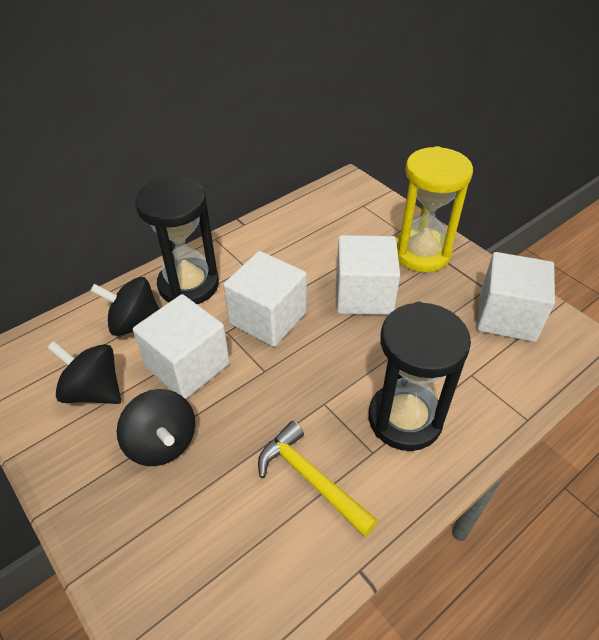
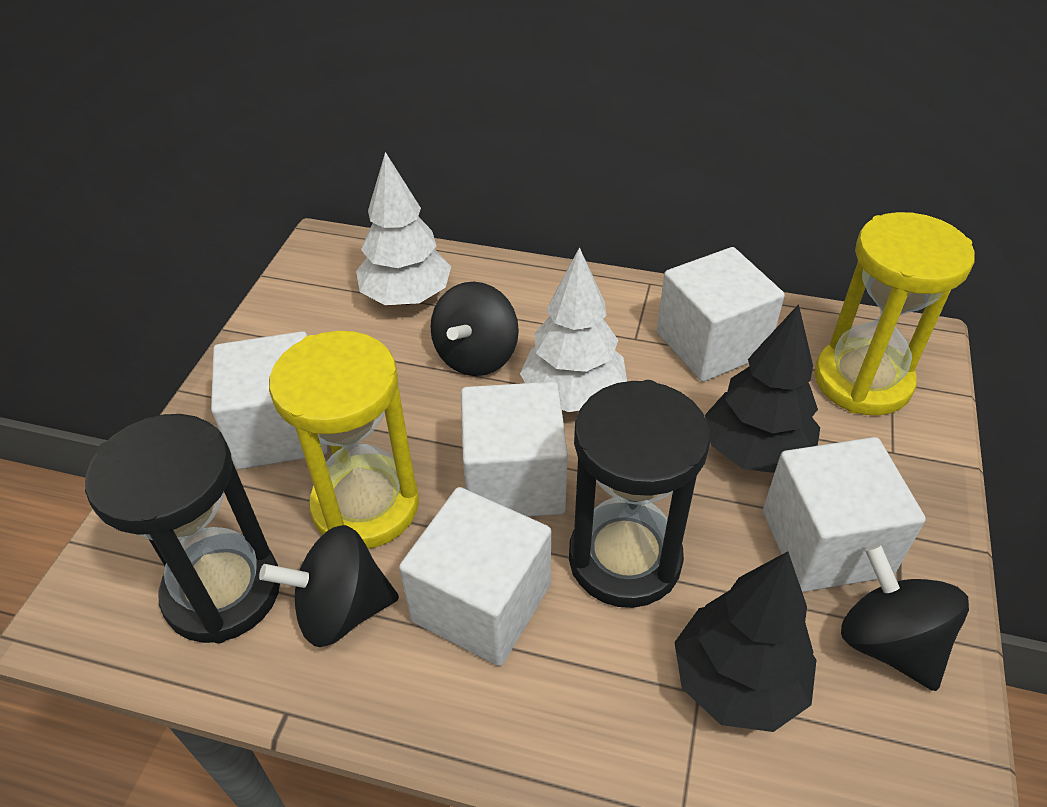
black tree: 0 -> 2
white cube: 4 -> 5
white tree: 0 -> 2
yellow hammer: 1 -> 0
yellow hourglass: 1 -> 2

